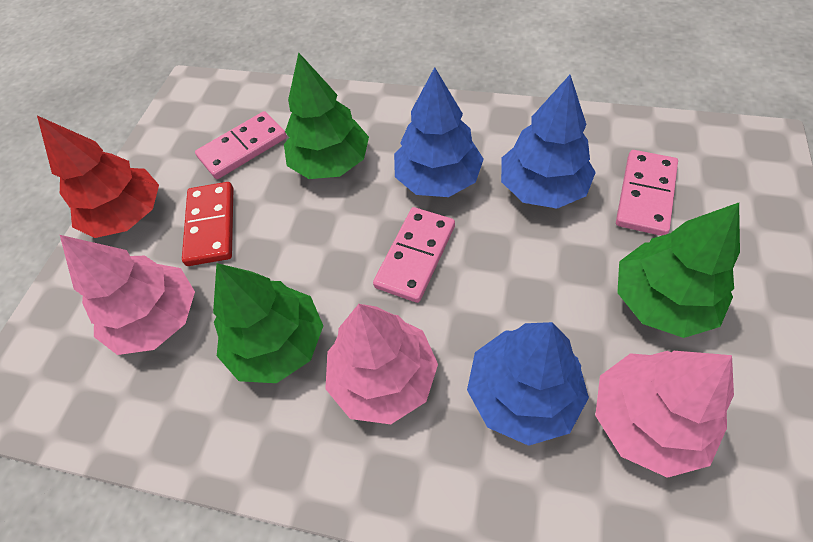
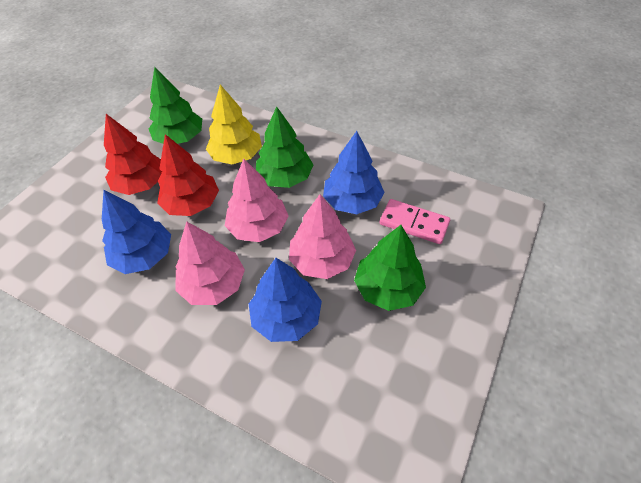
pink domino: 3 -> 1
red domino: 1 -> 0
red tree: 1 -> 2
yellow tree: 0 -> 1

